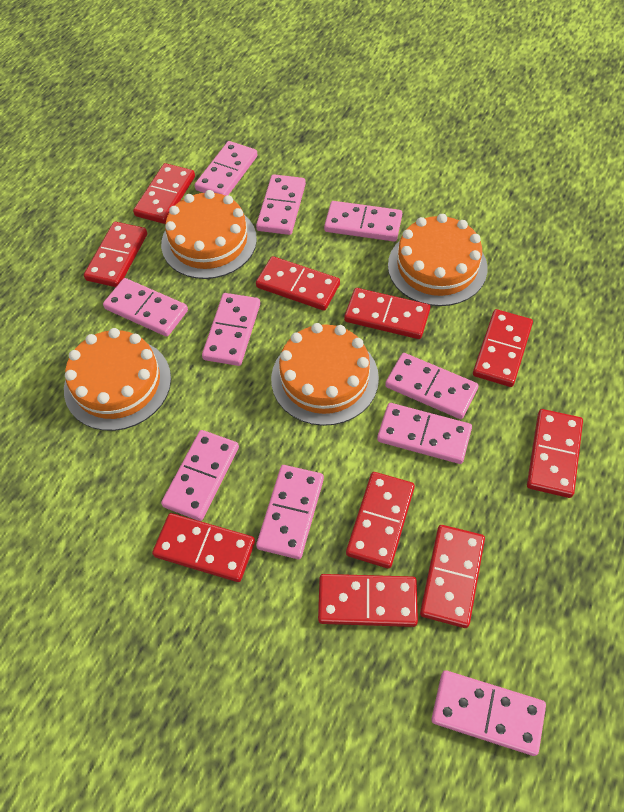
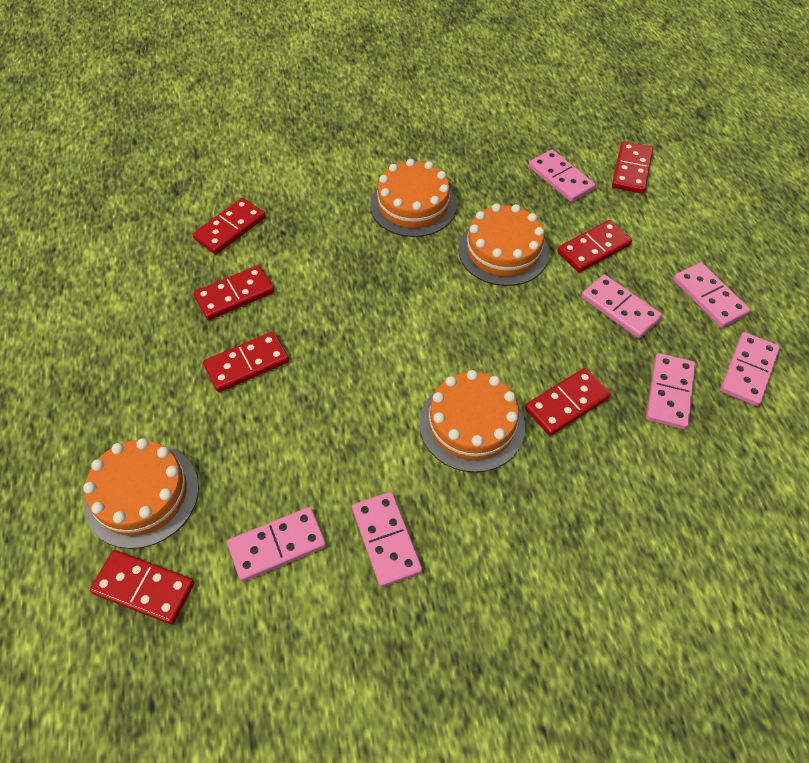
pink domino: 10 -> 7
red domino: 10 -> 7

